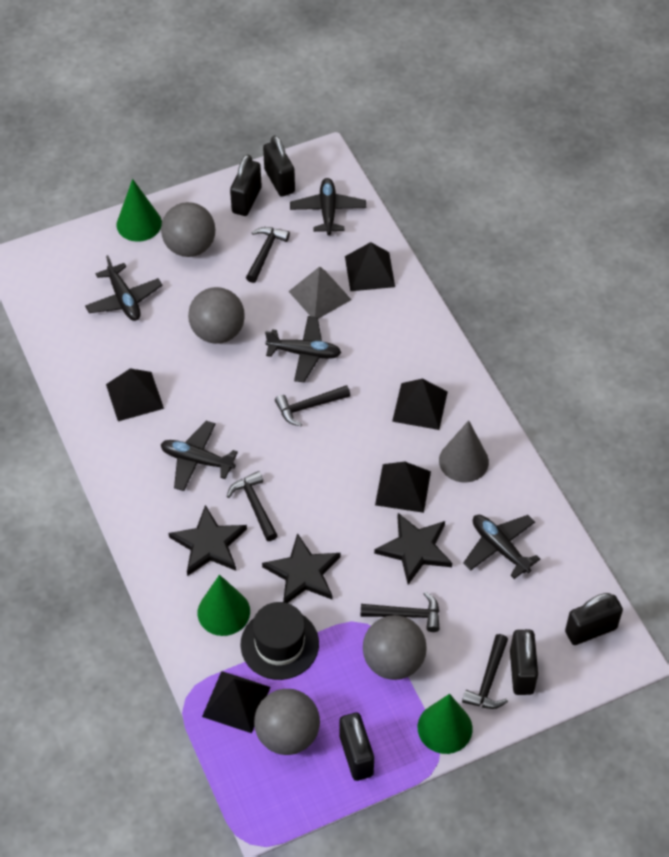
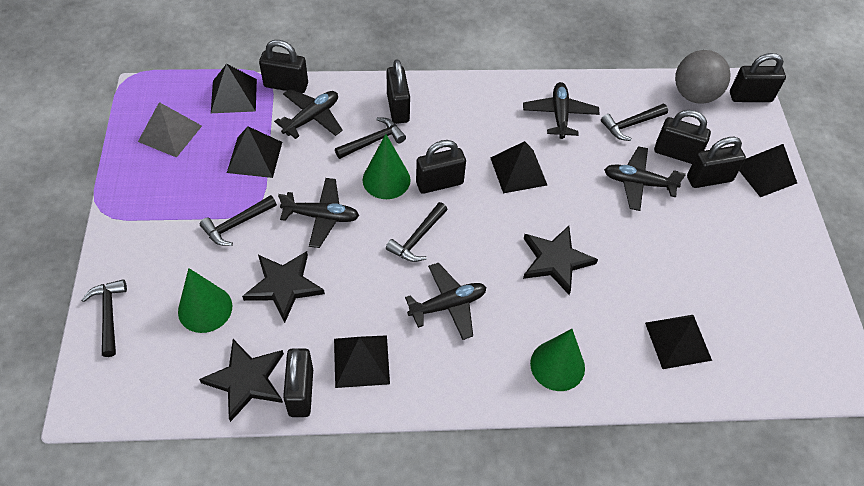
black hat: 1 -> 0
black padlock: 5 -> 7
black pyramid: 5 -> 6
grey ball: 4 -> 1
grey cone: 1 -> 0

